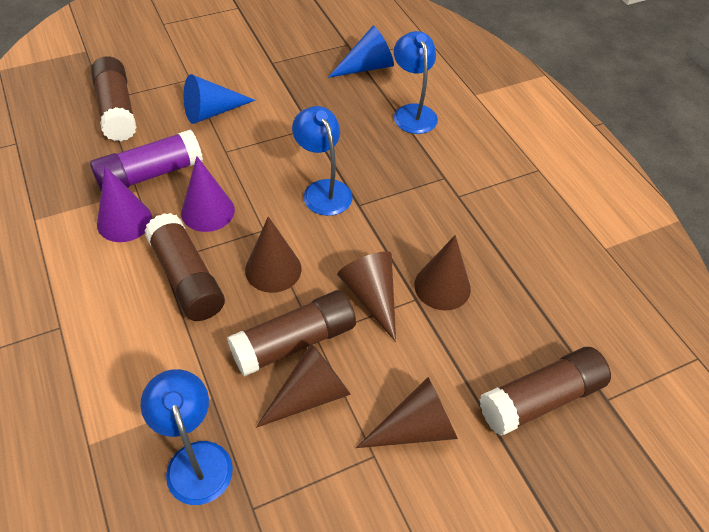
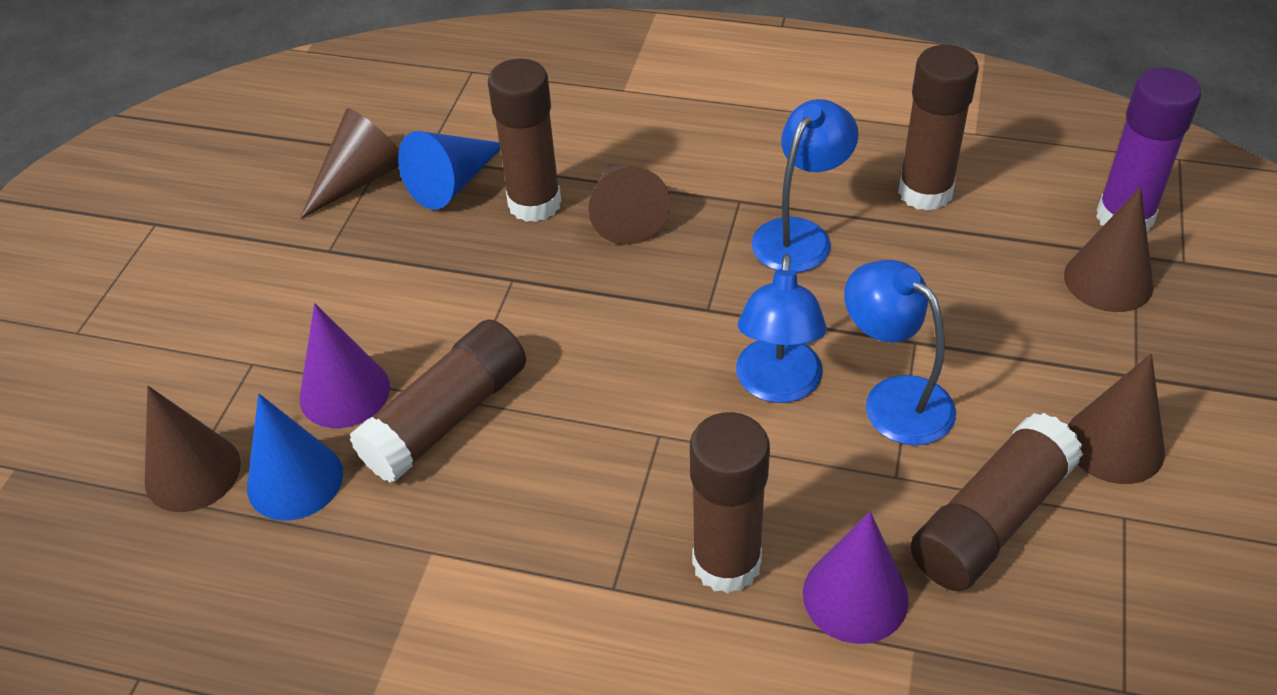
brown glue stick: 4 -> 5

